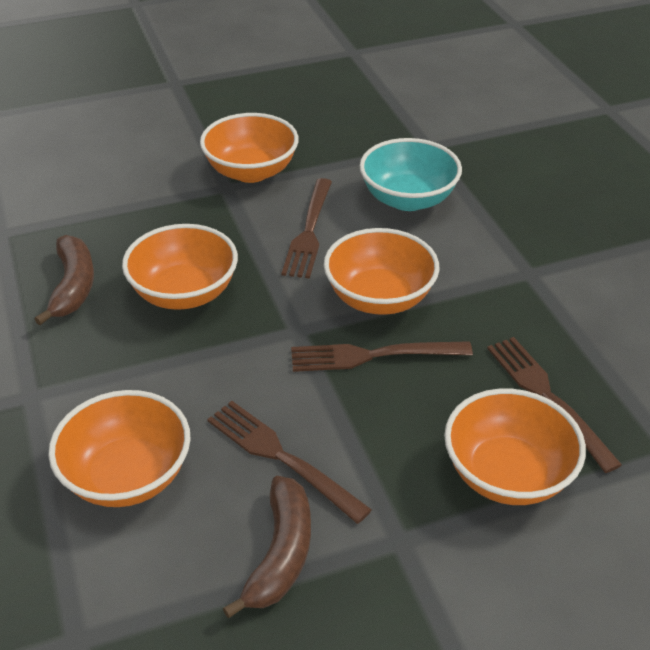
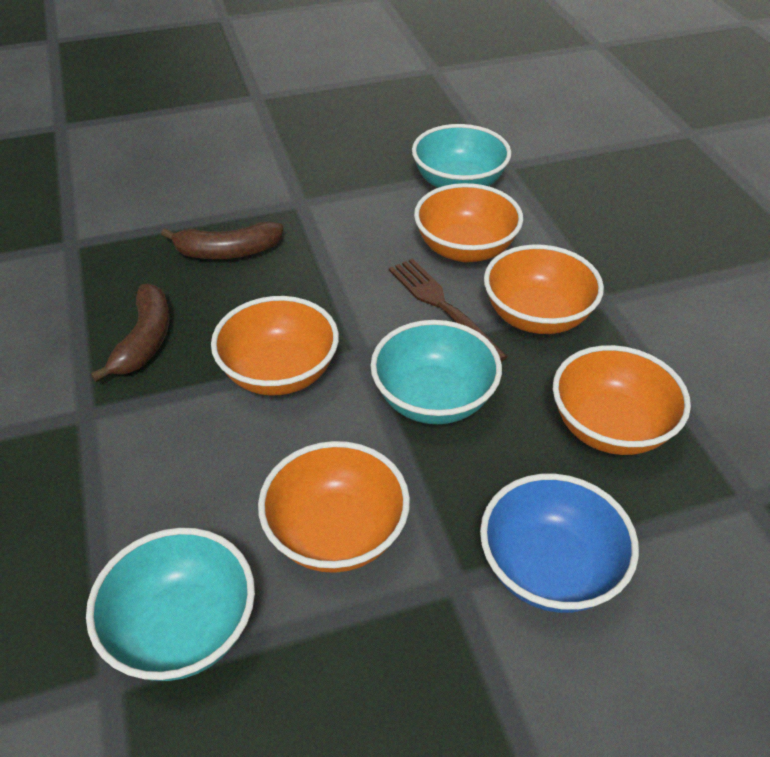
blue bowl: 0 -> 1
brown fork: 4 -> 1
turquoise bowl: 1 -> 3

